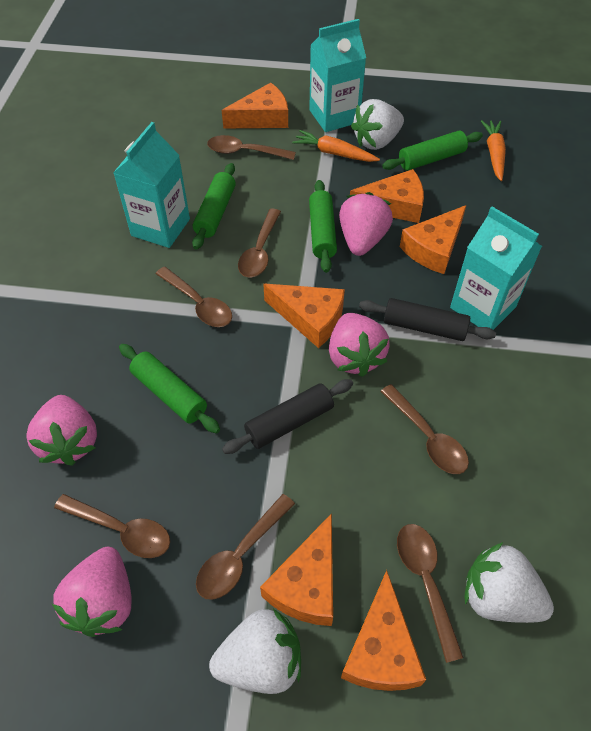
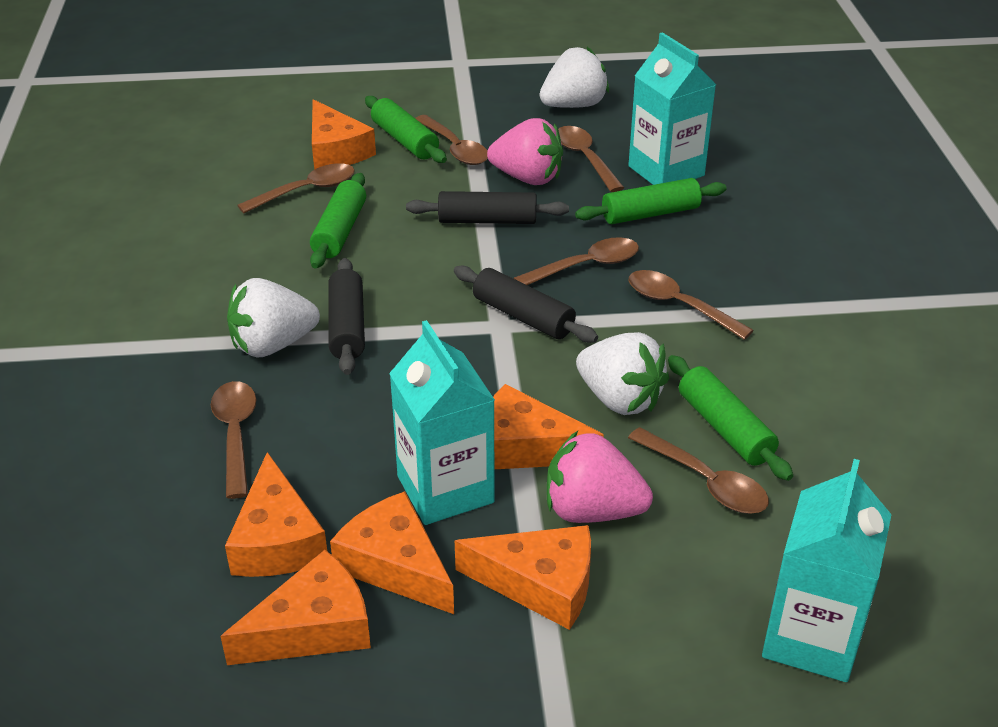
black rolling pin: 2 -> 3
orange carrot: 2 -> 0
pink strawberry: 4 -> 2

